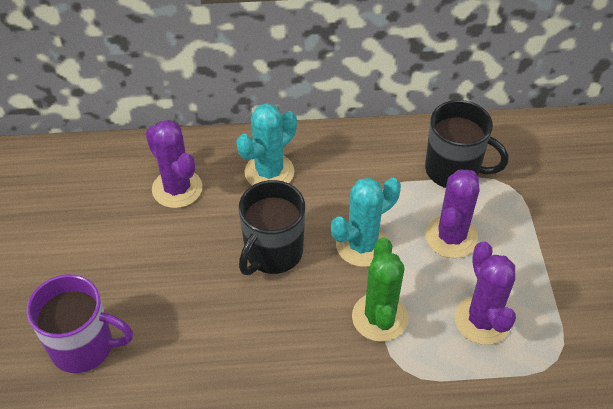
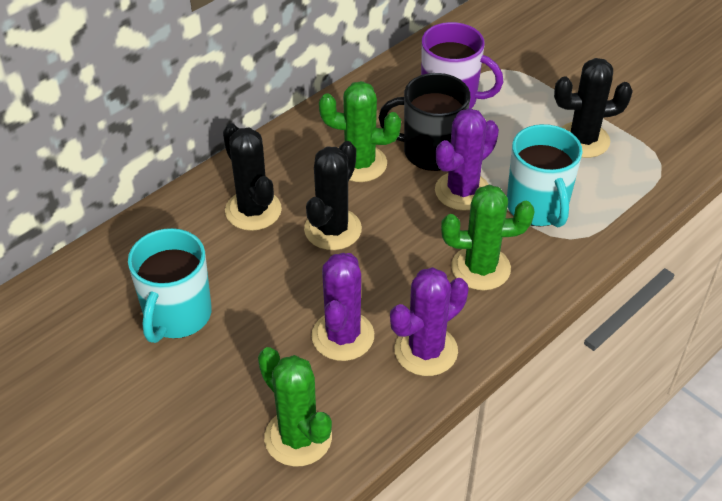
black cactus: 0 -> 3
black mug: 2 -> 1
green cactus: 1 -> 3
turquoise cactus: 2 -> 0
turquoise mug: 0 -> 2

